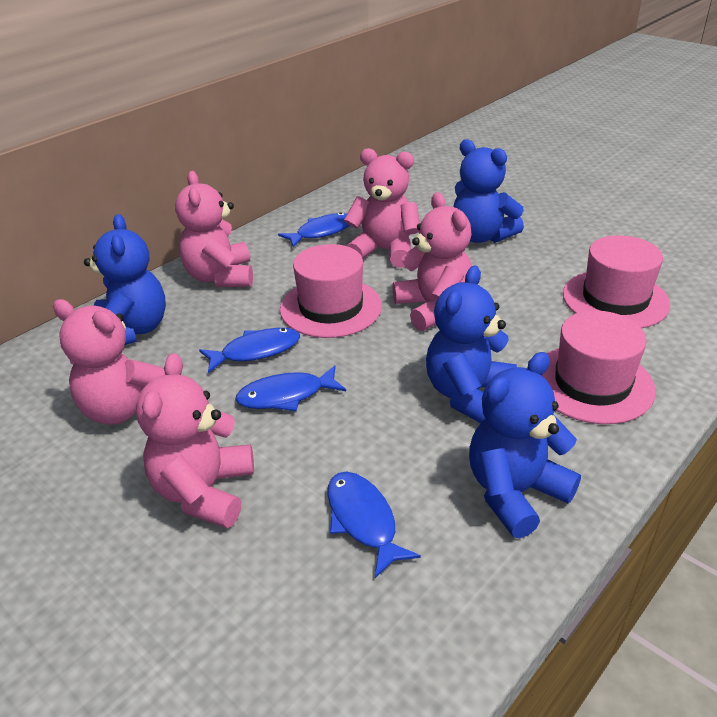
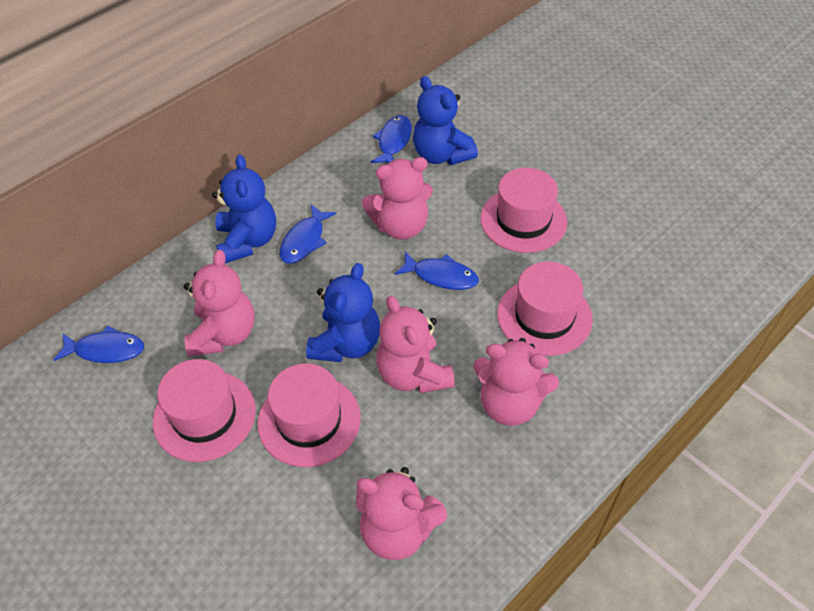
blue teddy bear: 4 -> 3
pink hat: 3 -> 4

